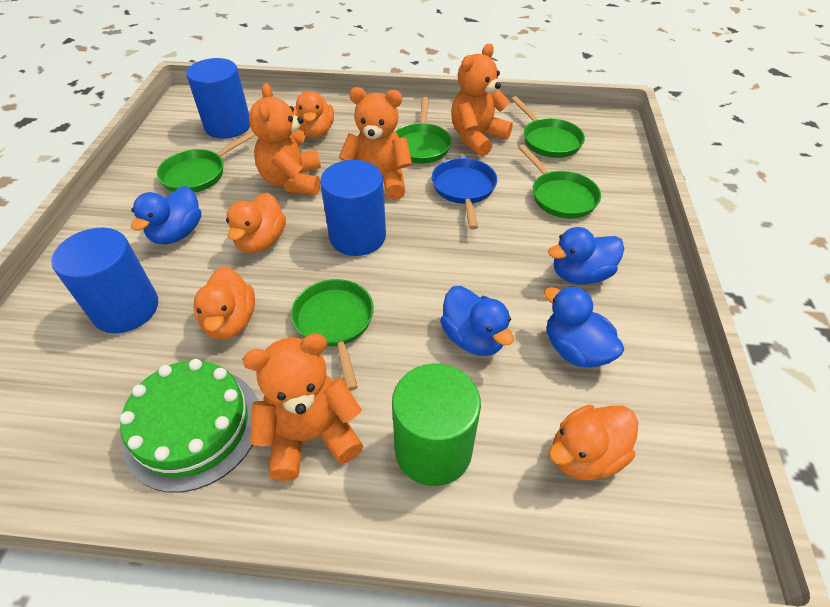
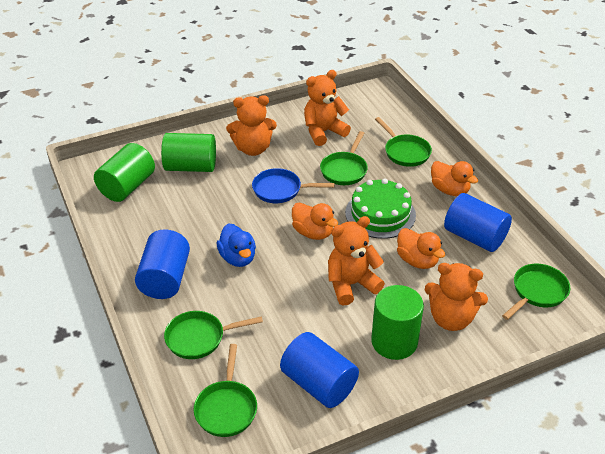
blue duck: 4 -> 1
green cylinder: 1 -> 3
orange duck: 4 -> 3

